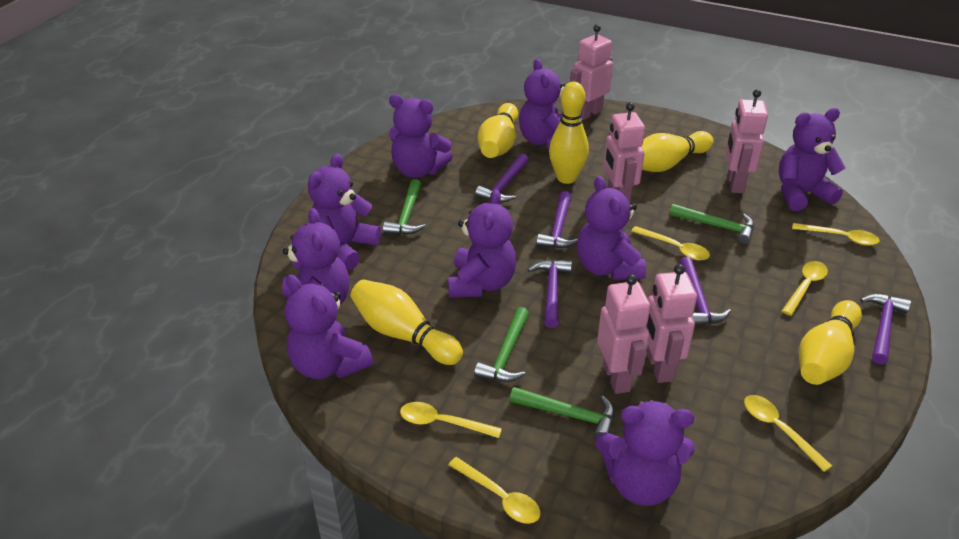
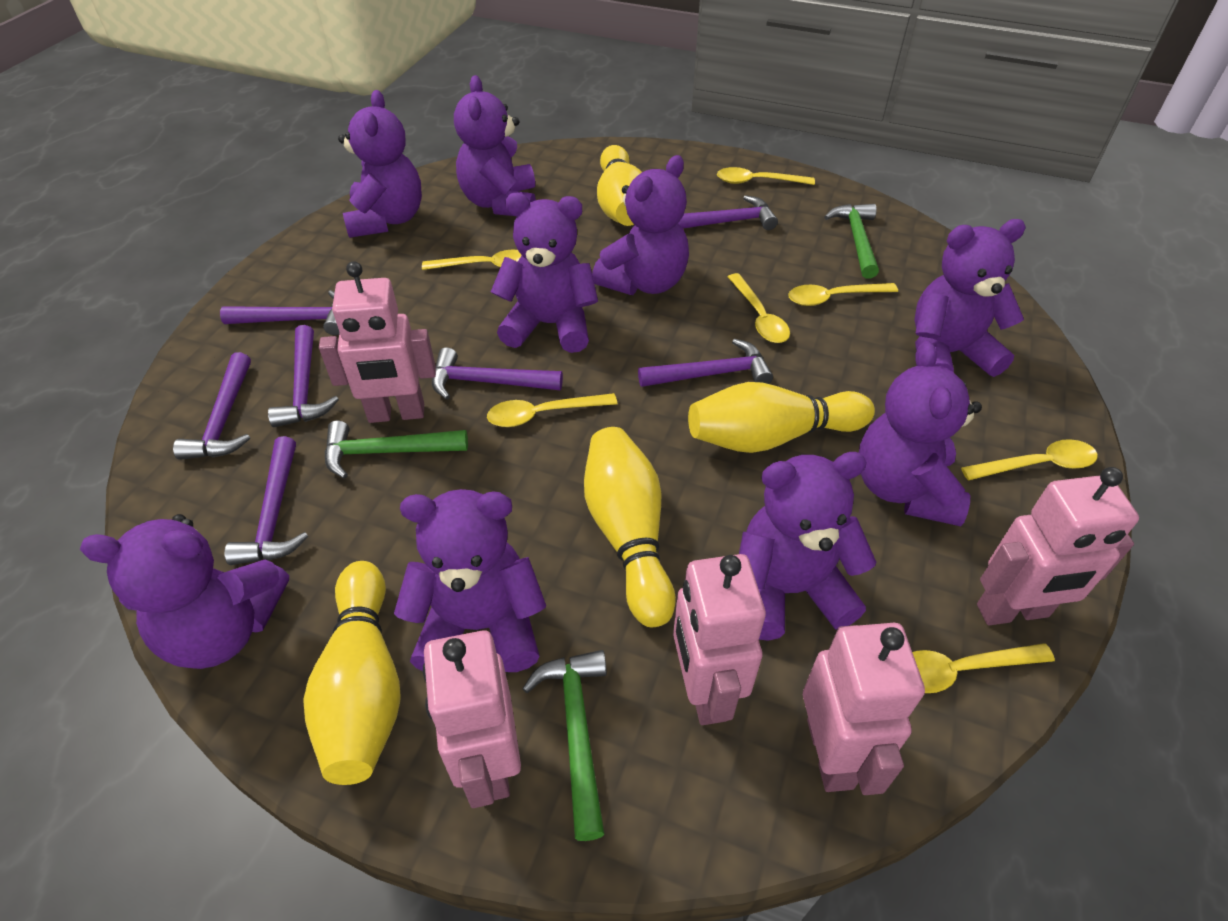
green hammer: 4 -> 3
purple hammer: 5 -> 7
yellow bowling pin: 5 -> 4
yellow spoon: 6 -> 7

